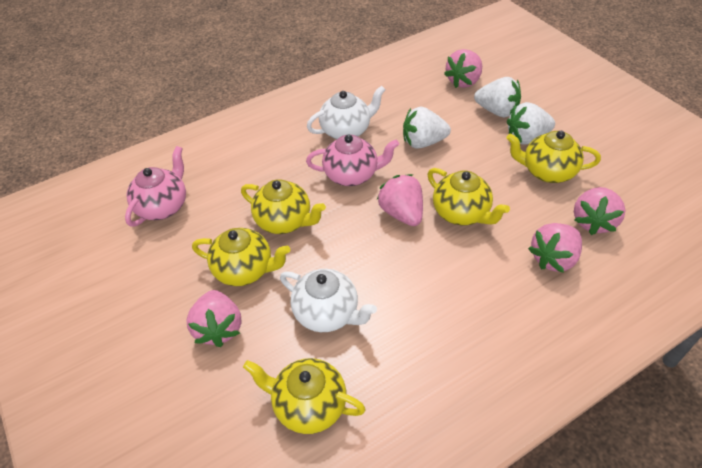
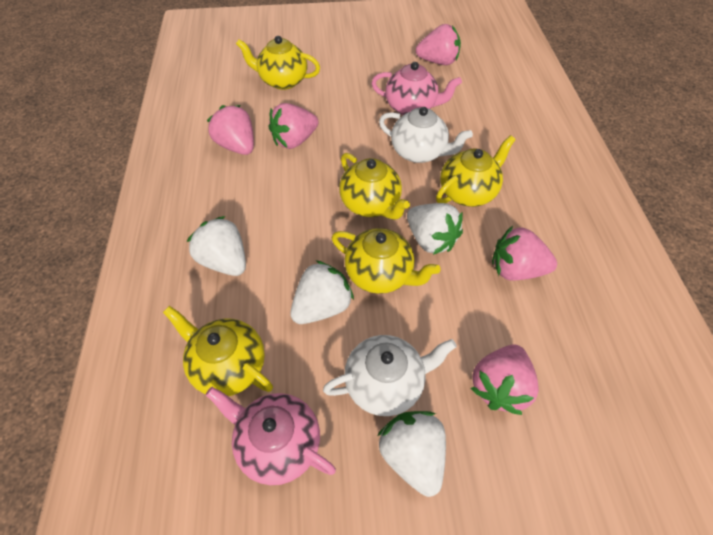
white strawberry: 3 -> 4

